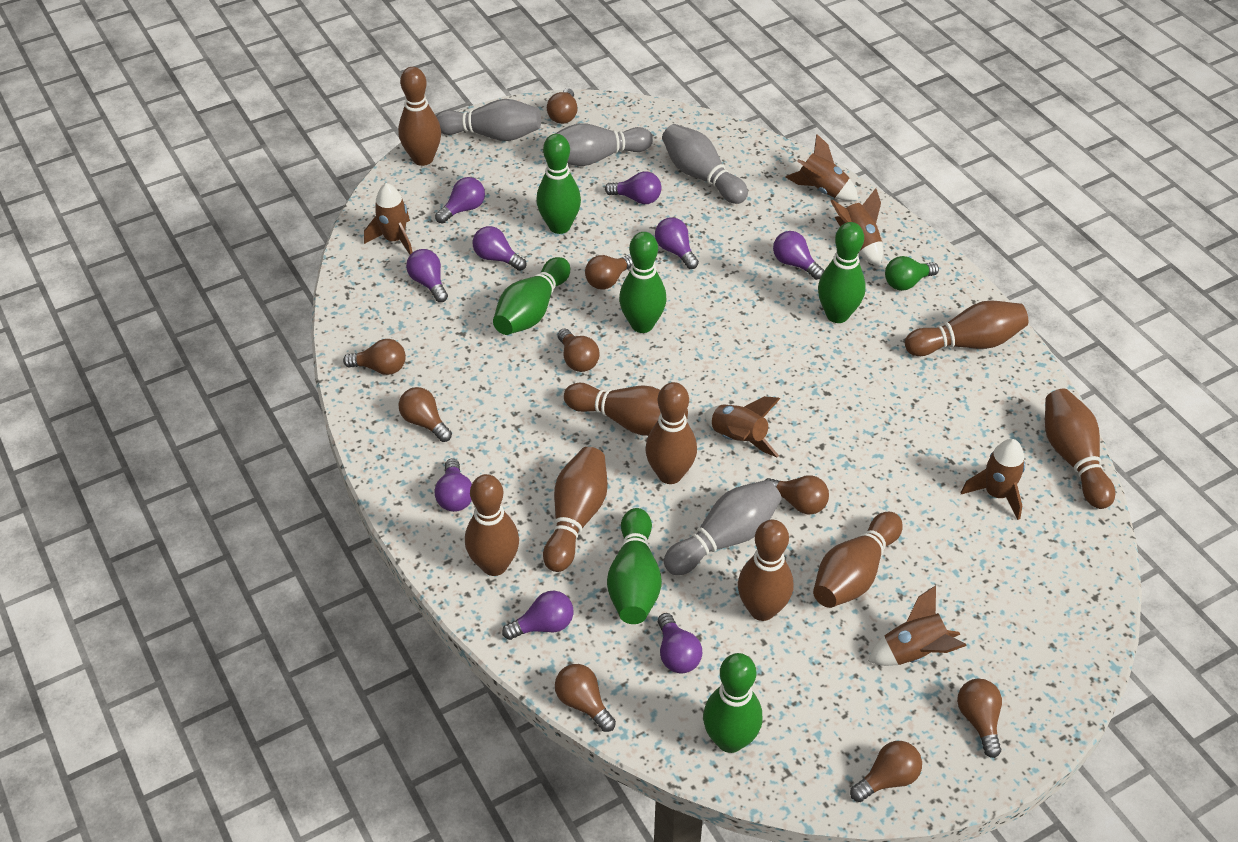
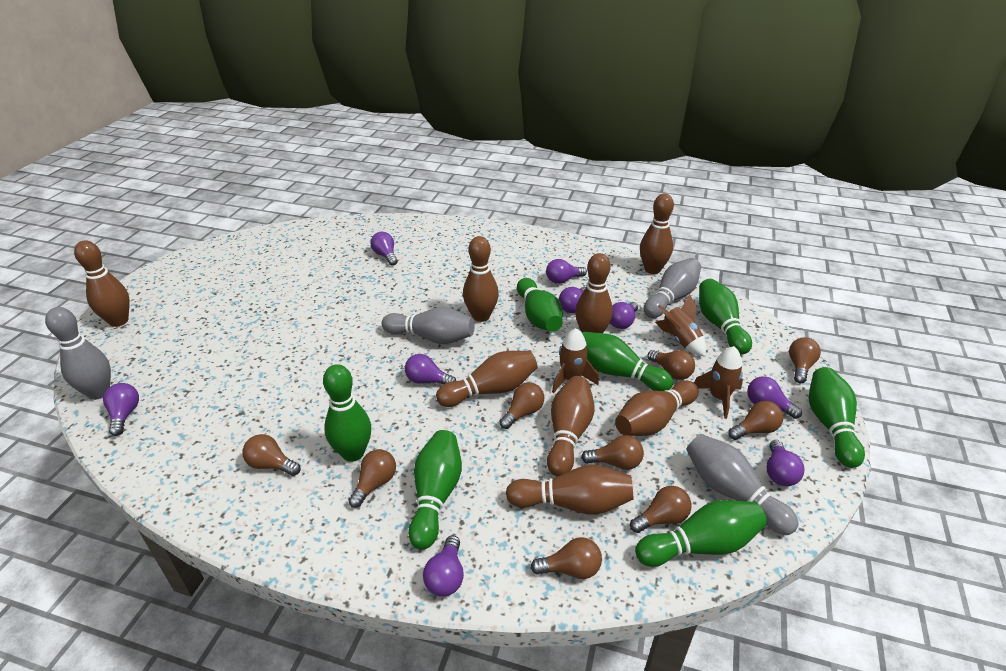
brown bowling pin: 9 -> 8
brown rocket: 6 -> 3
green bowling pin: 6 -> 7
green light bulb: 1 -> 0

